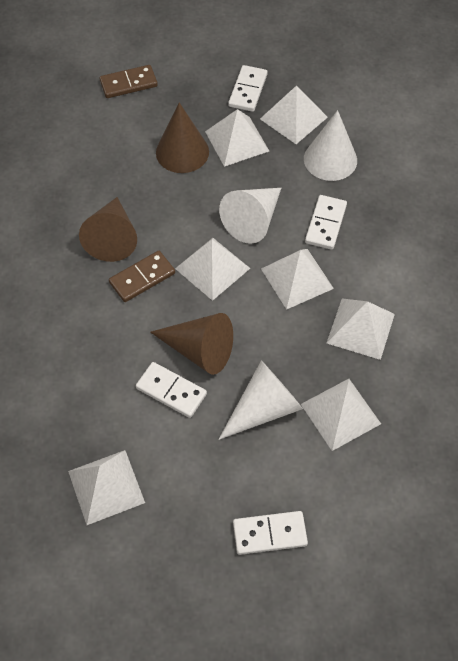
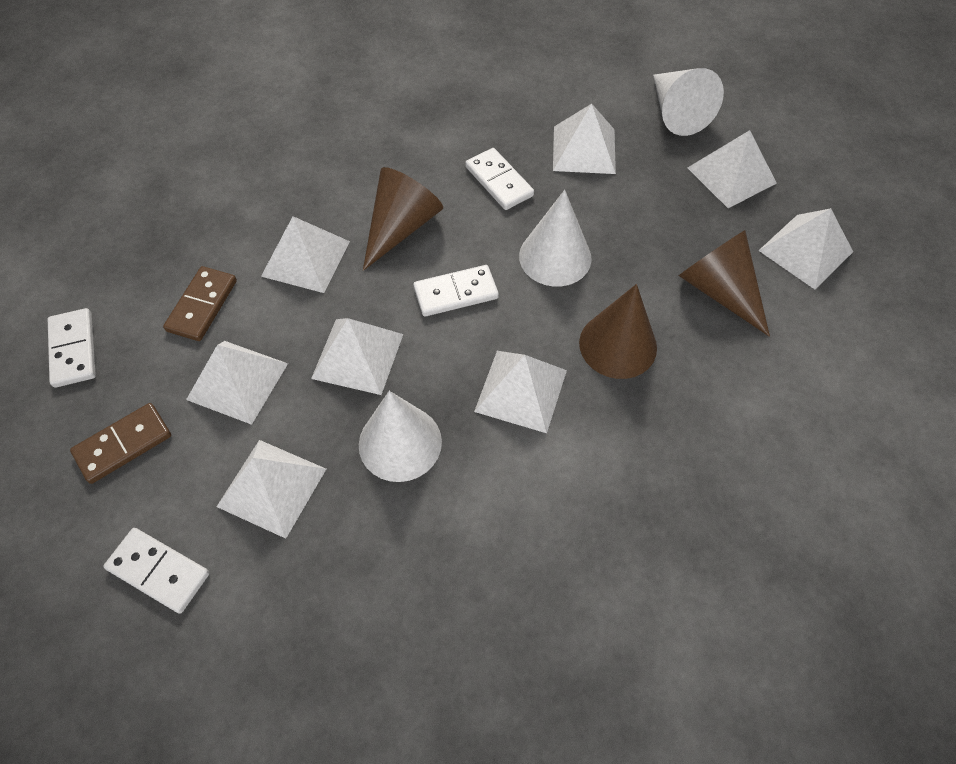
white pyramid: 7 -> 8

